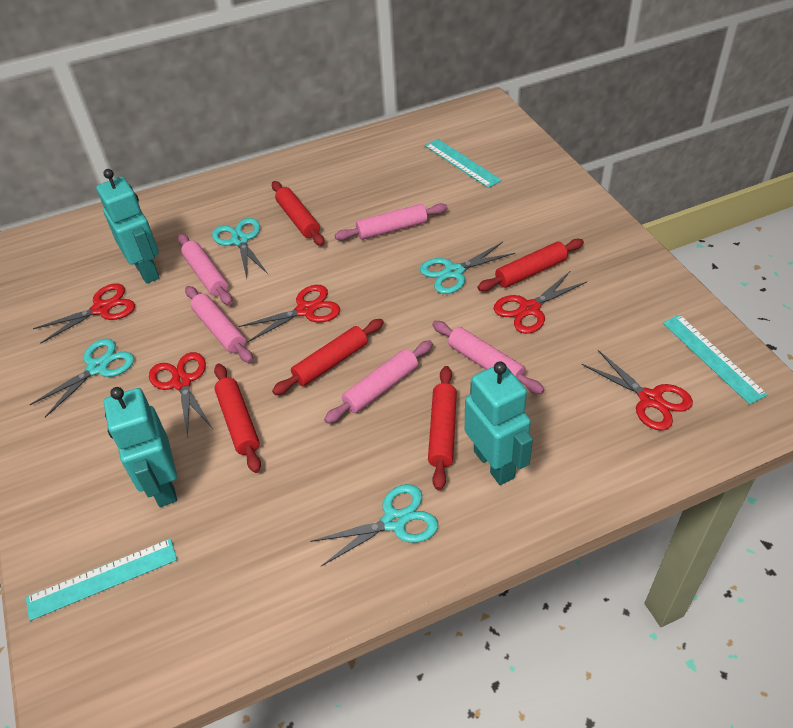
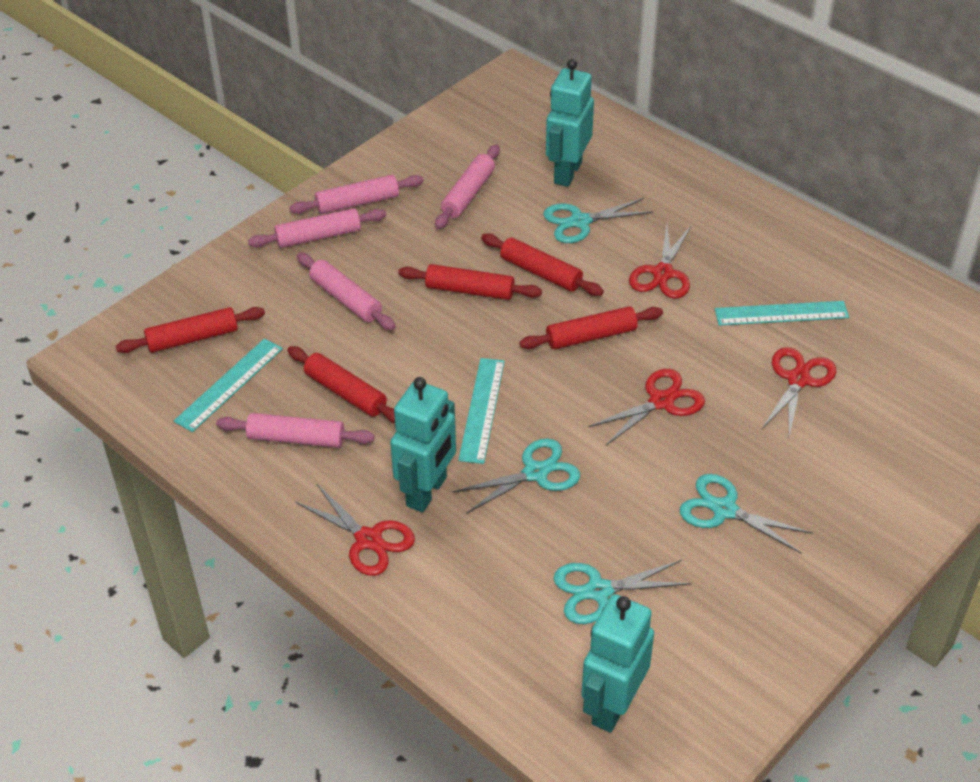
red scissors: 5 -> 4

